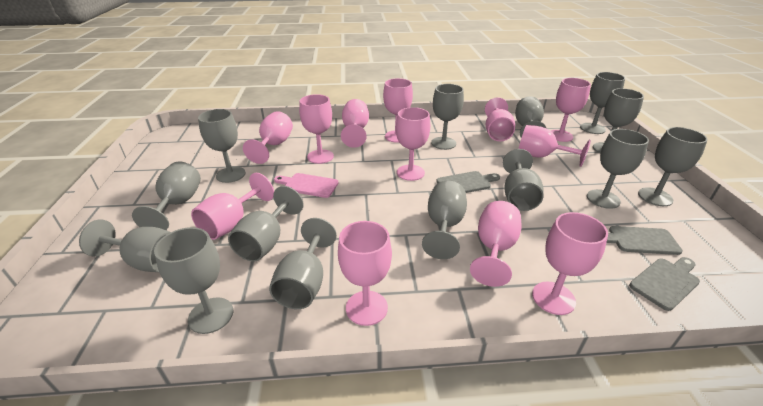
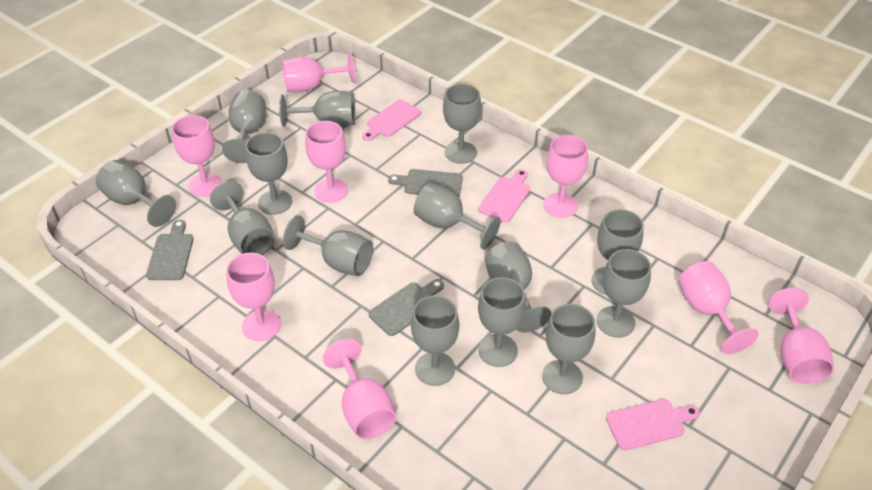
pink cutting board: 1 -> 3
pink goblet: 12 -> 8

